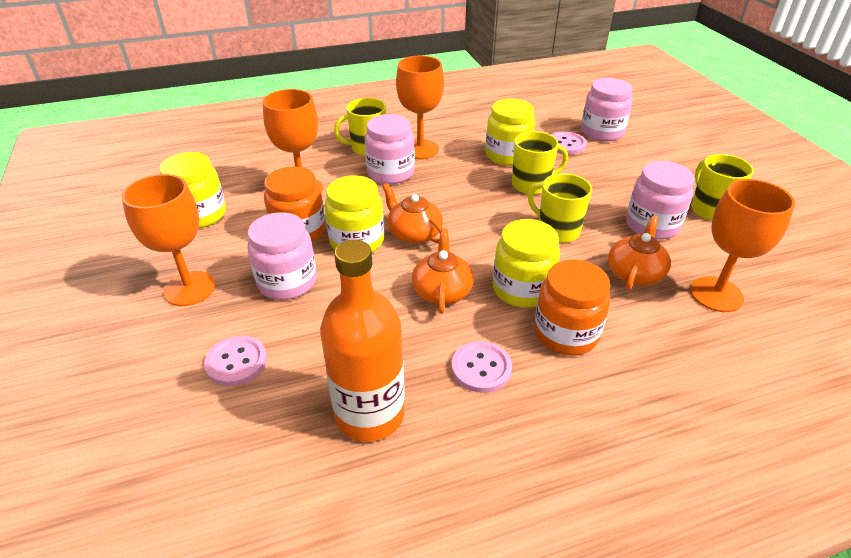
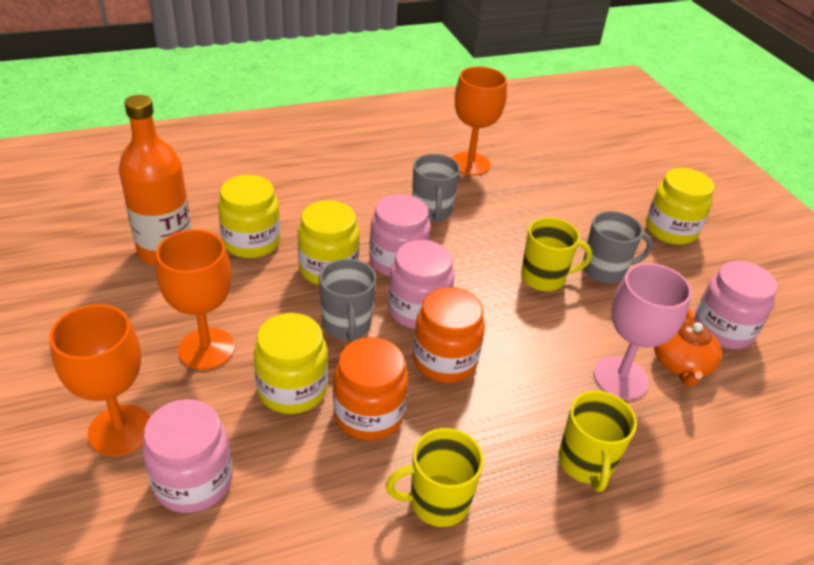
grey mug: 0 -> 3
orange goblet: 4 -> 3
orange teapot: 3 -> 1
pink button: 3 -> 0
pink goblet: 0 -> 1
yellow mug: 4 -> 3

